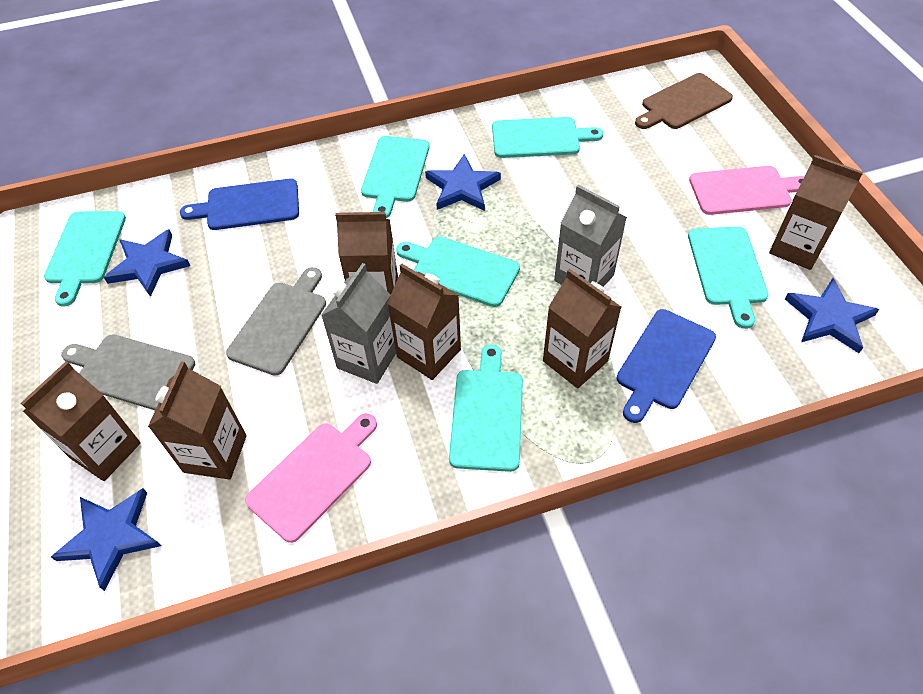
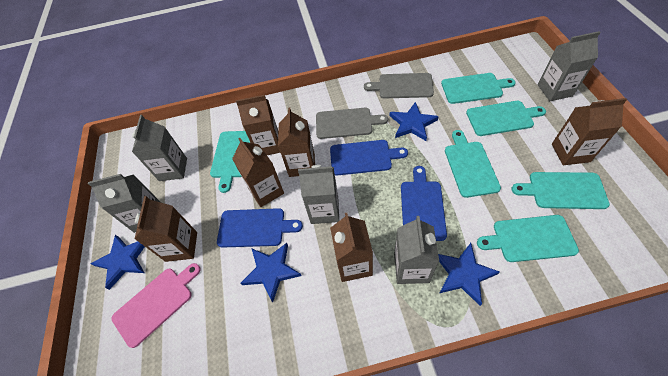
blue cutting board: 2 -> 3
brown cutting board: 1 -> 0
grey carton: 2 -> 5
pink cutting board: 2 -> 1

